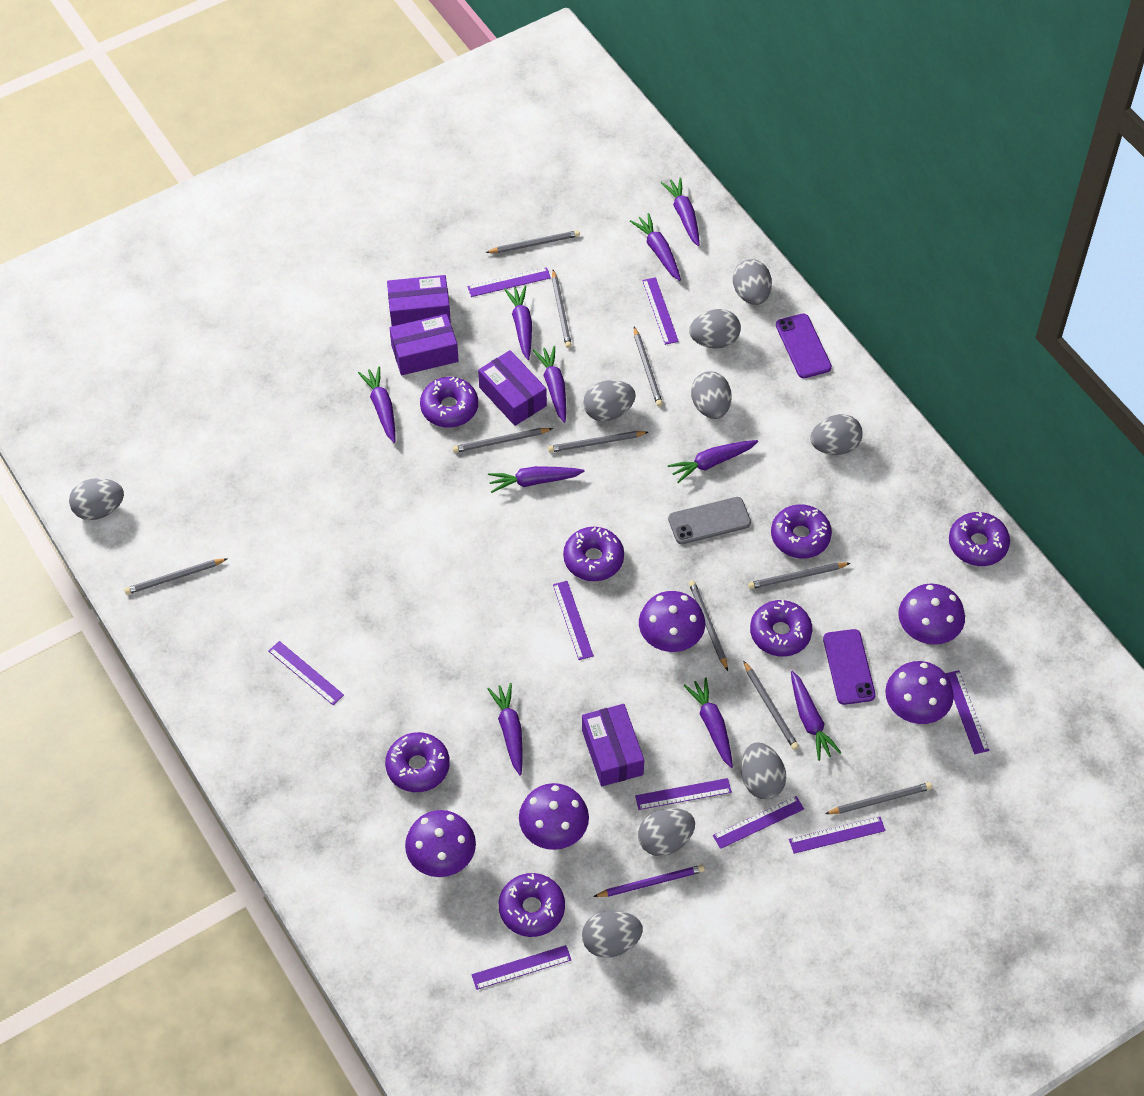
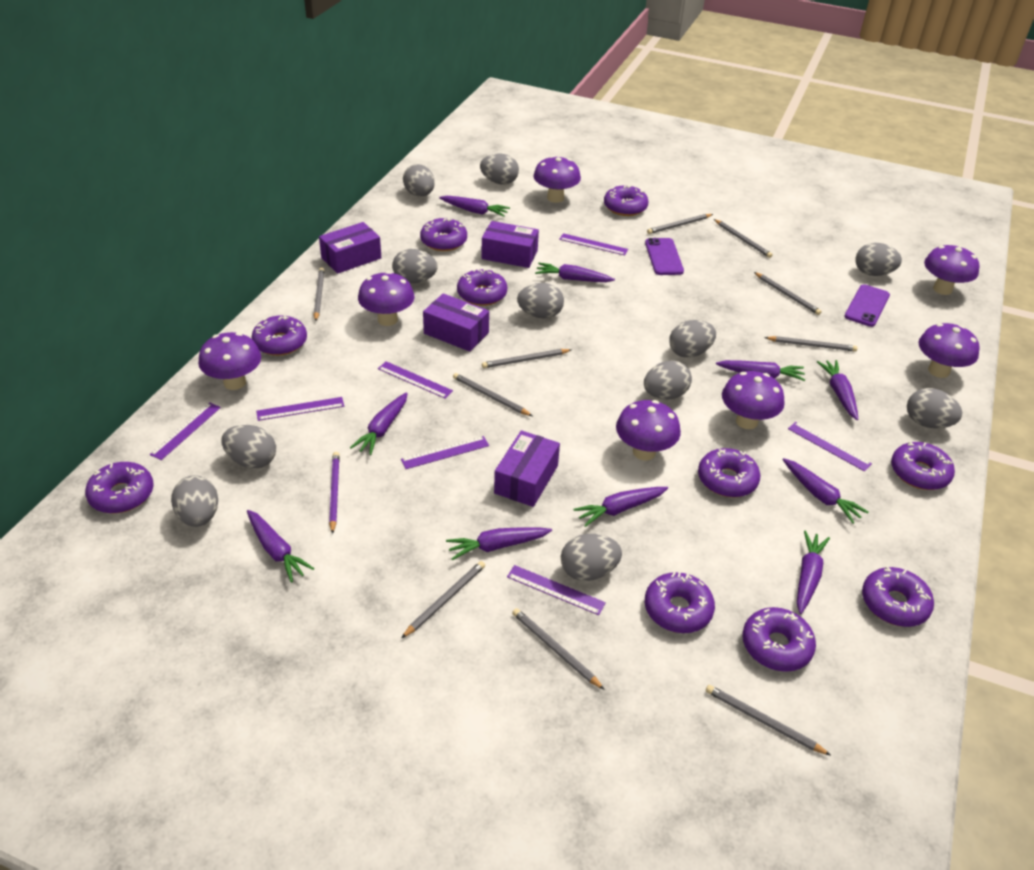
grey egg: 9 -> 11
grey phone: 1 -> 0
purple donut: 7 -> 10
purple mushroom: 5 -> 7
purple ruler: 9 -> 7

